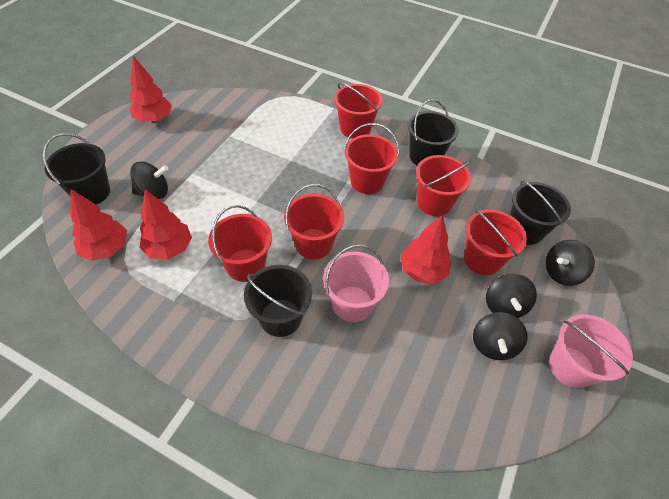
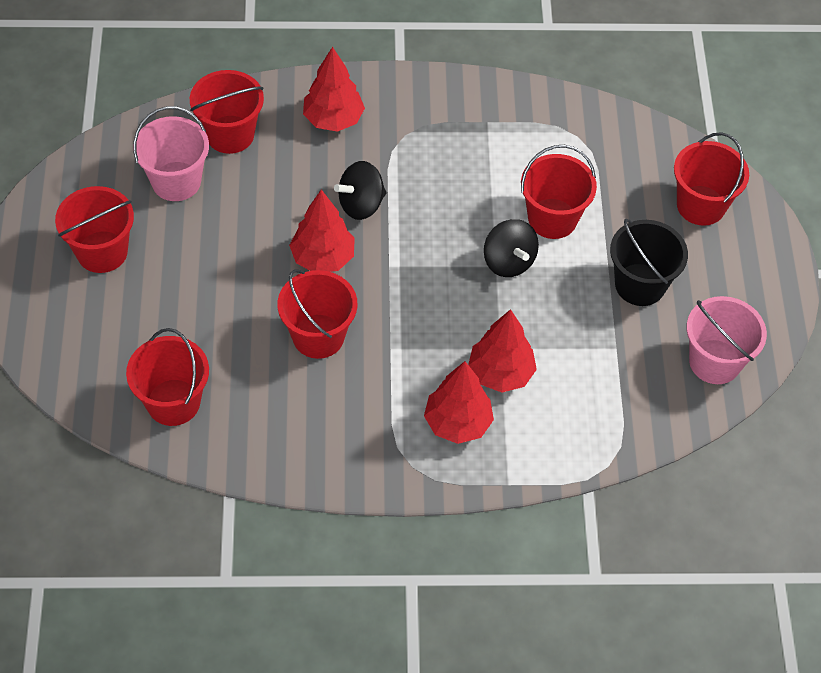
black bucket: 4 -> 1
black spinning top: 4 -> 2

